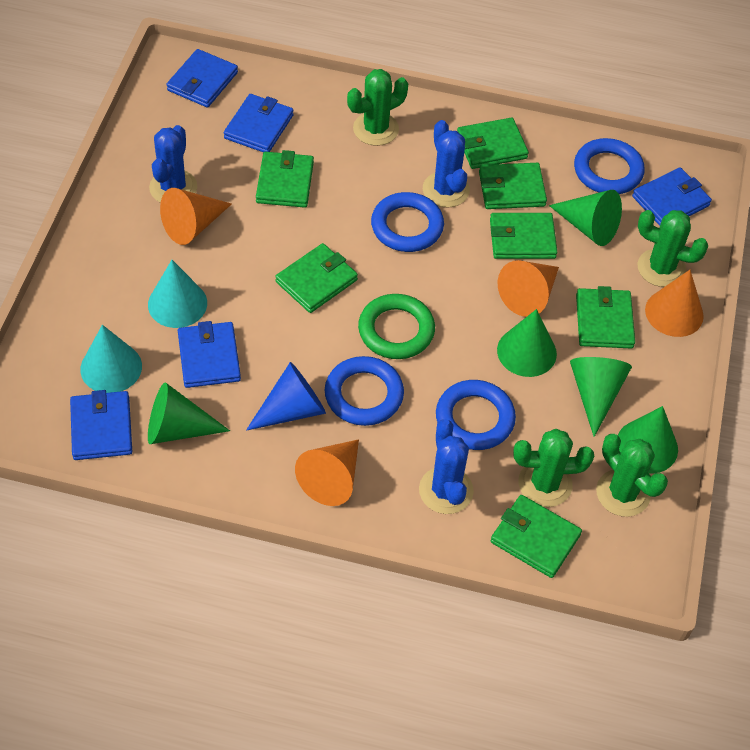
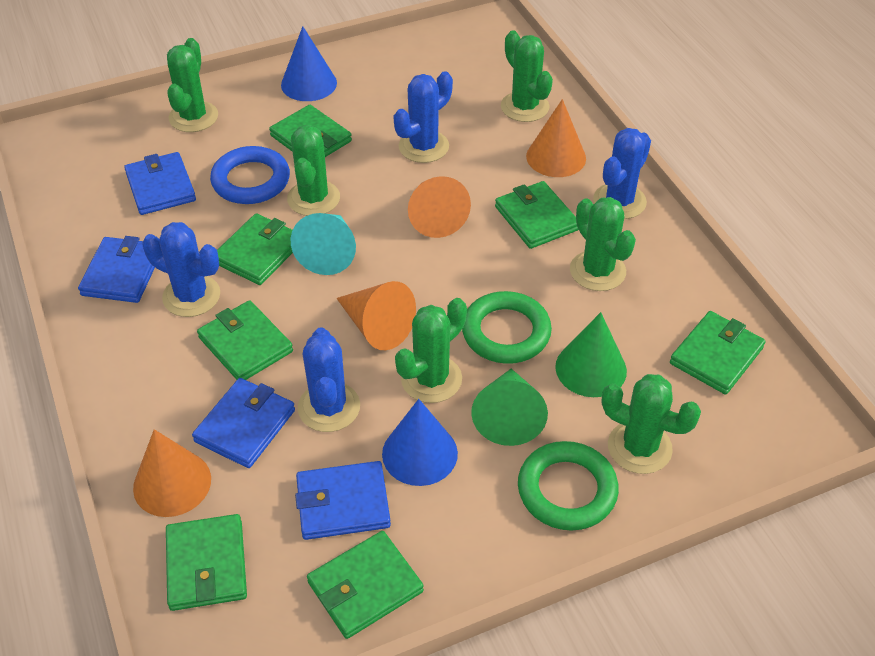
blue cactus: 3 -> 4
blue cone: 1 -> 2
blue ring: 4 -> 1
blue wallet: 5 -> 4
green cactus: 4 -> 6
green cone: 5 -> 2
green ring: 1 -> 2
turquoise cone: 2 -> 1

